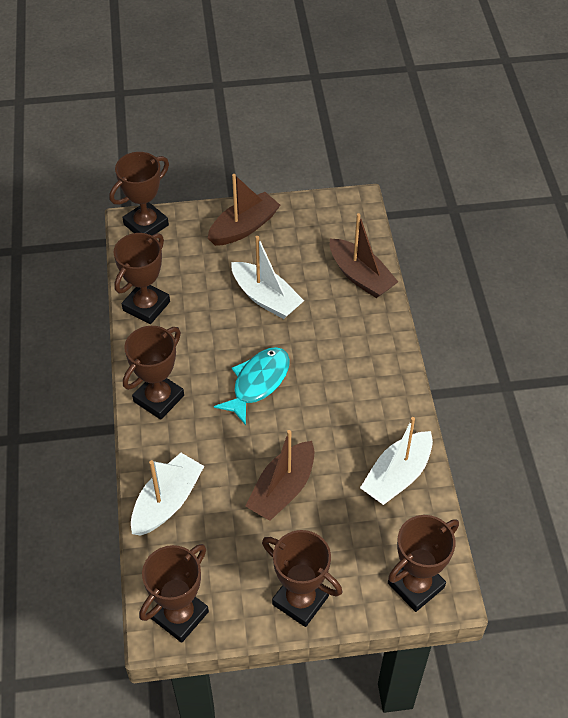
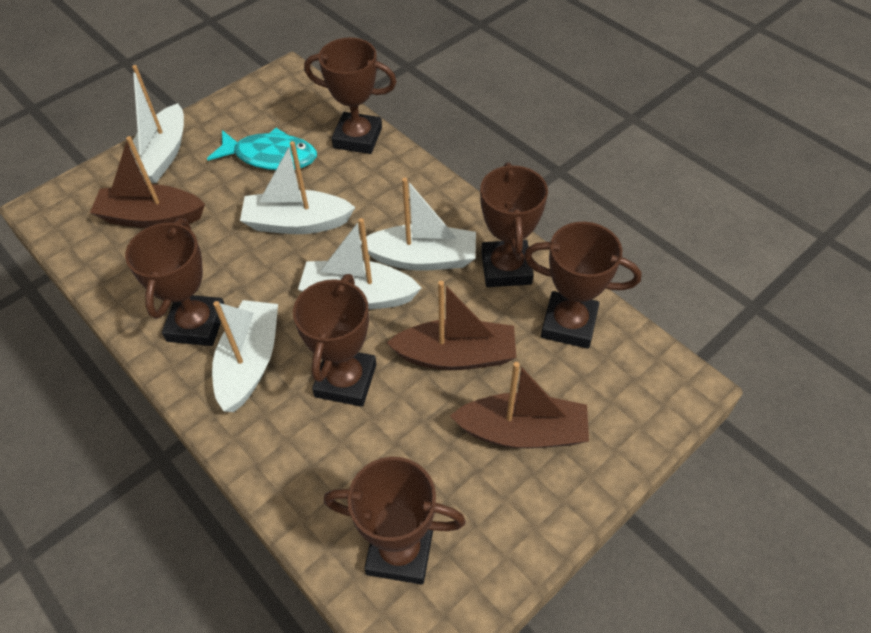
white boat: 3 -> 5

